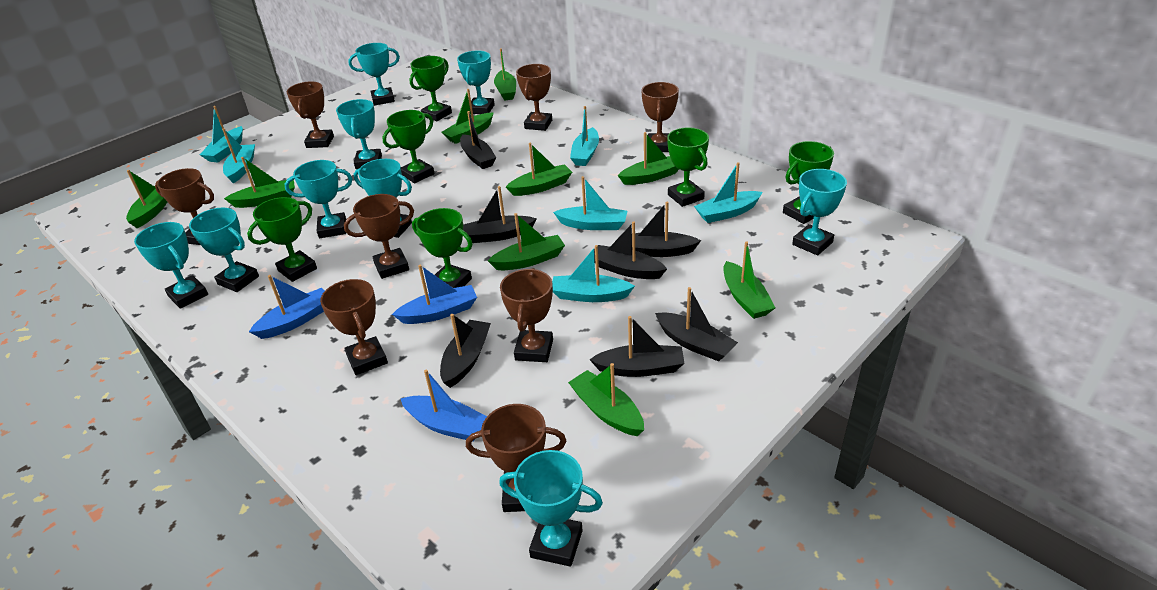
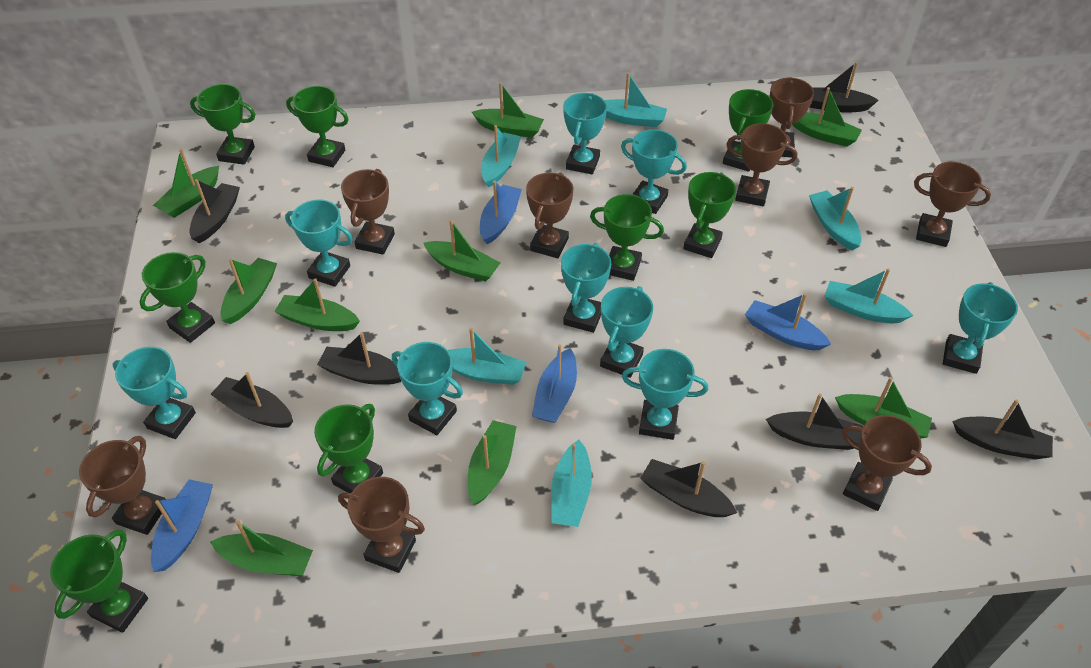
blue boat: 3 -> 4
green trophy: 6 -> 8

